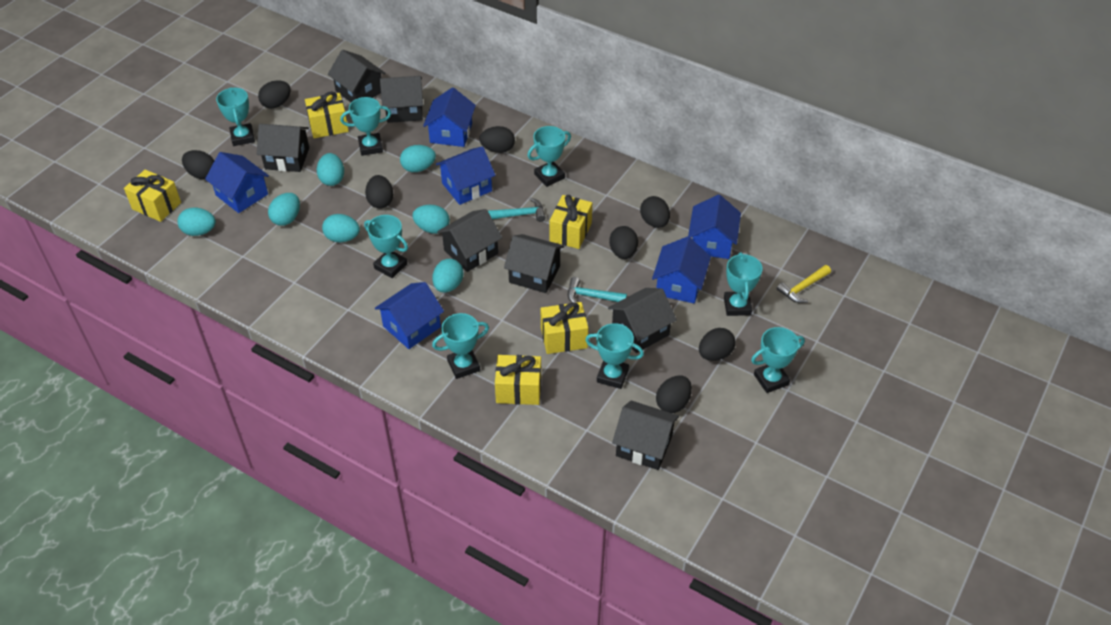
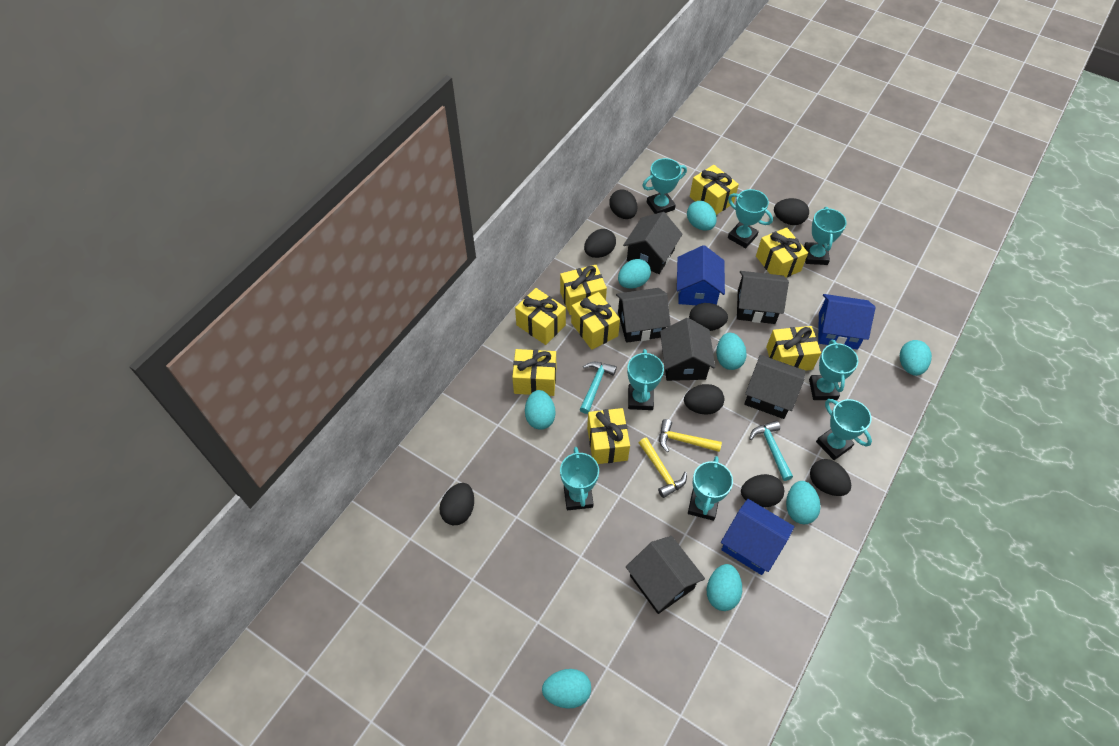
black house: 7 -> 6
blue house: 6 -> 3
turquoise egg: 7 -> 8
yellow gift: 5 -> 8
yellow hammer: 1 -> 2

